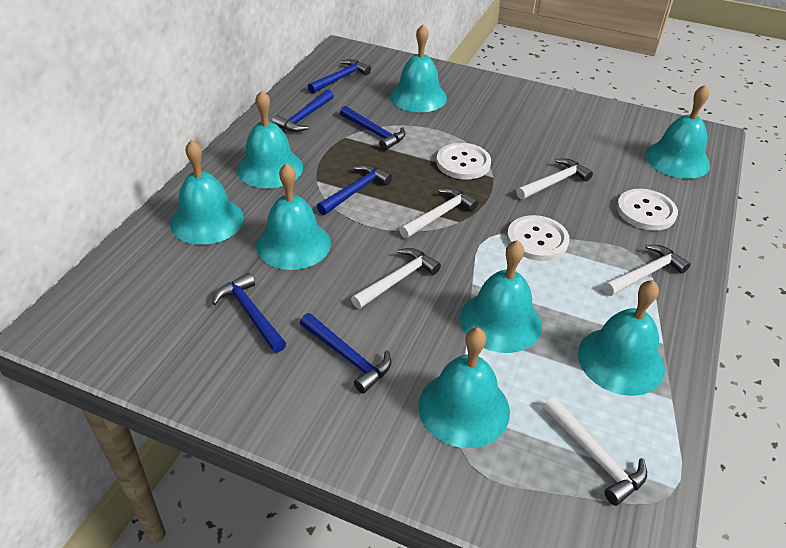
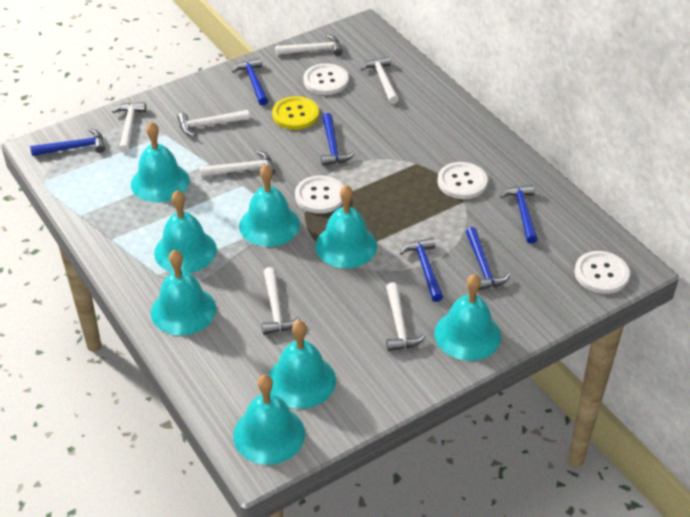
white button: 3 -> 4
white hammer: 5 -> 7
yellow button: 0 -> 1

